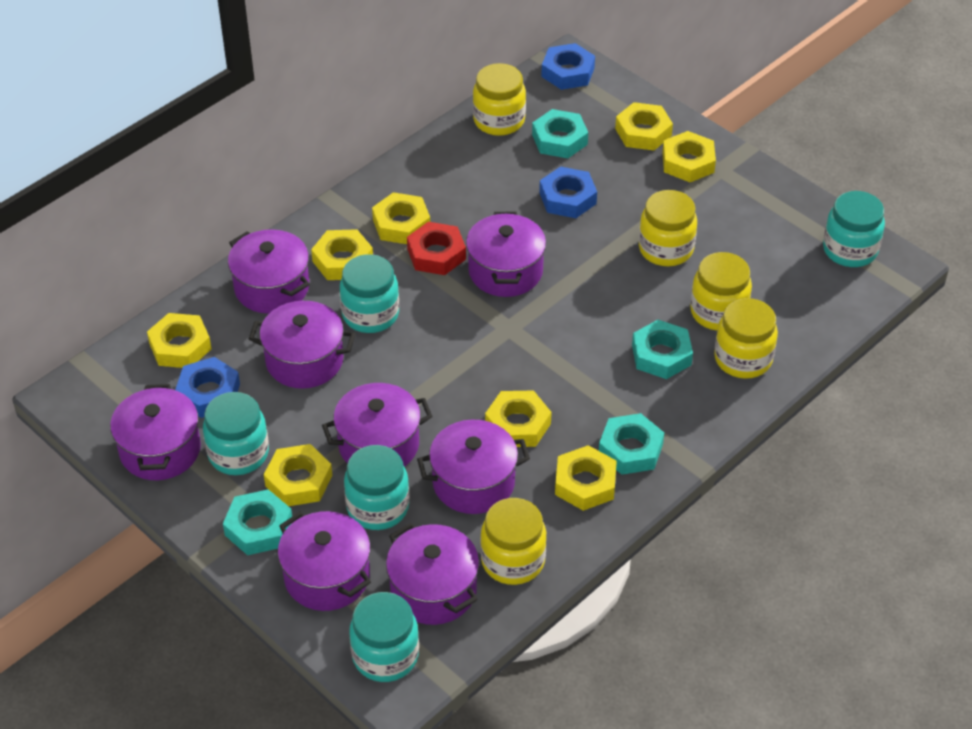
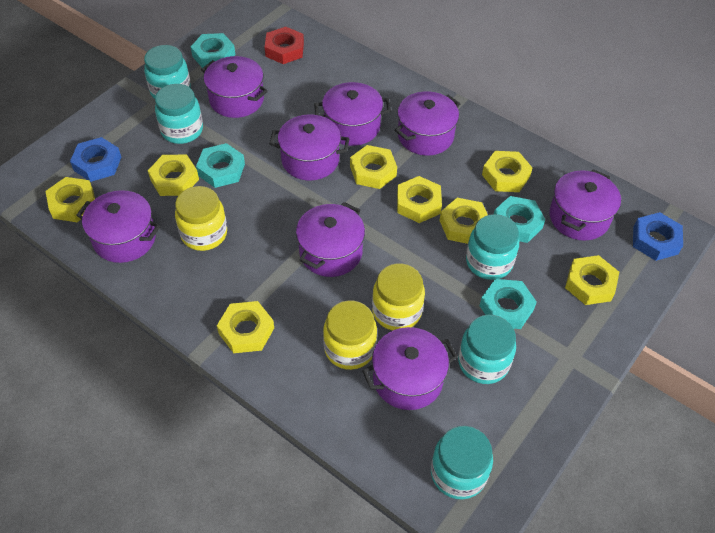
blue nut: 3 -> 2
yellow jar: 5 -> 3

